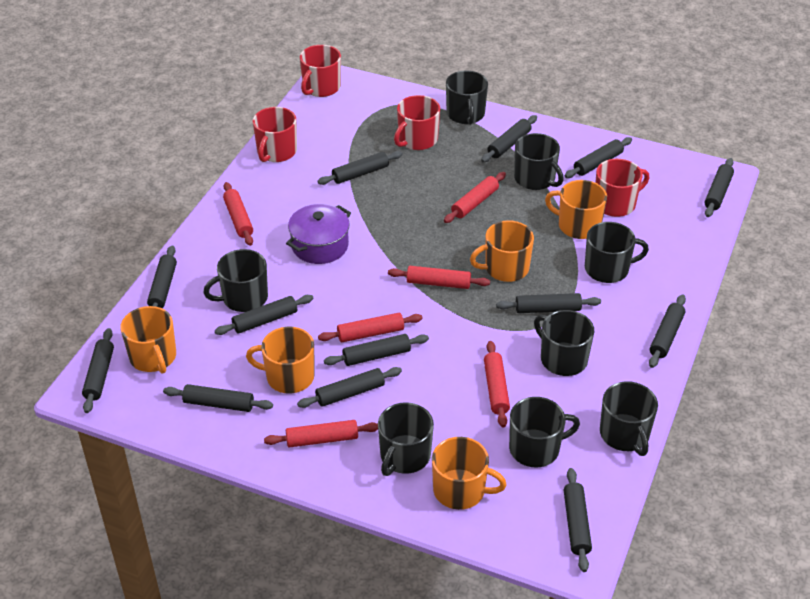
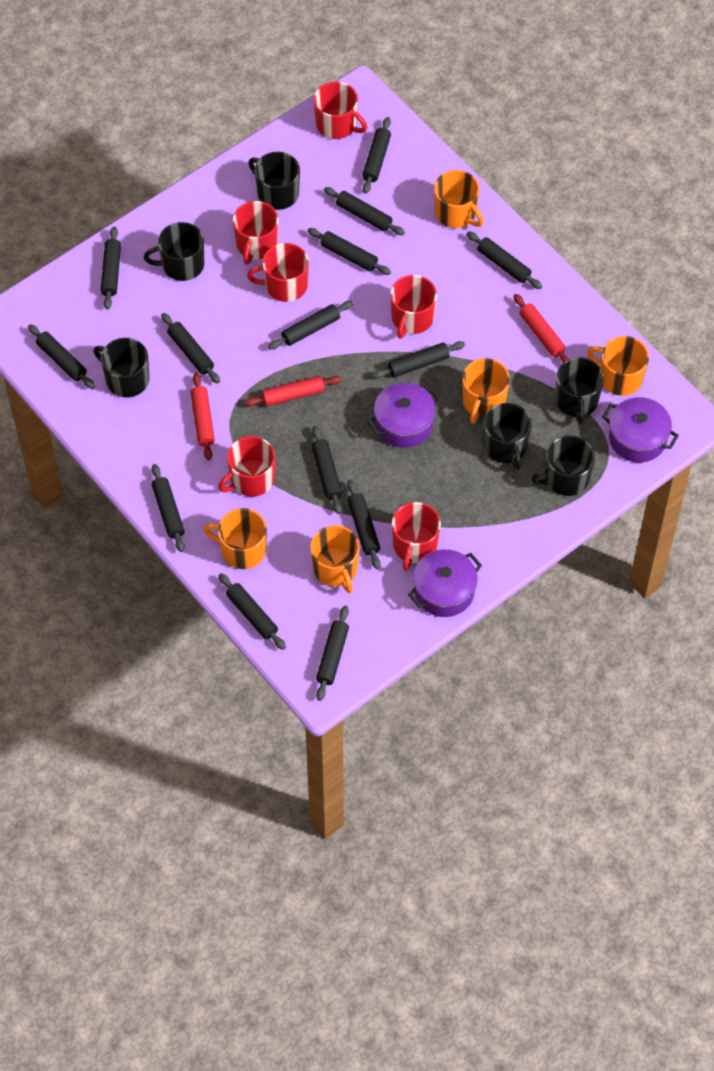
black mug: 8 -> 6
black rolling pin: 13 -> 14
purple pot: 1 -> 3
red mug: 4 -> 6
red rolling pin: 6 -> 3

